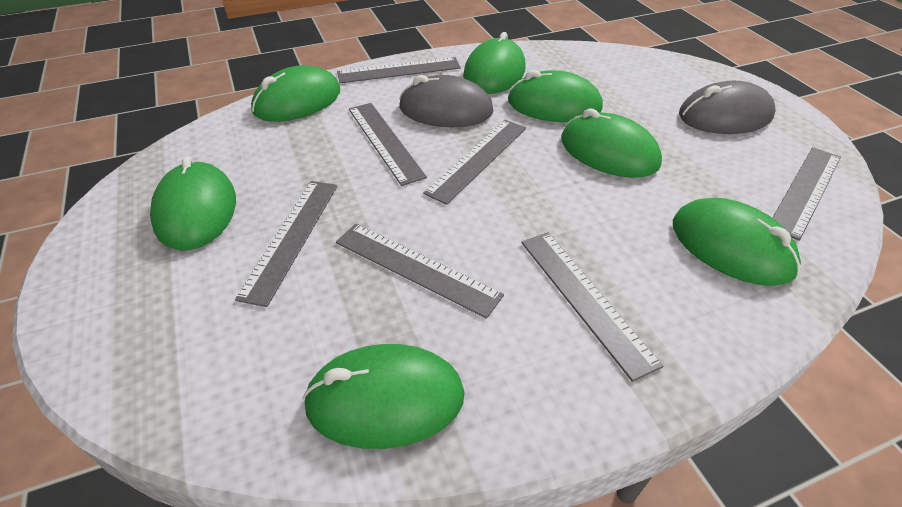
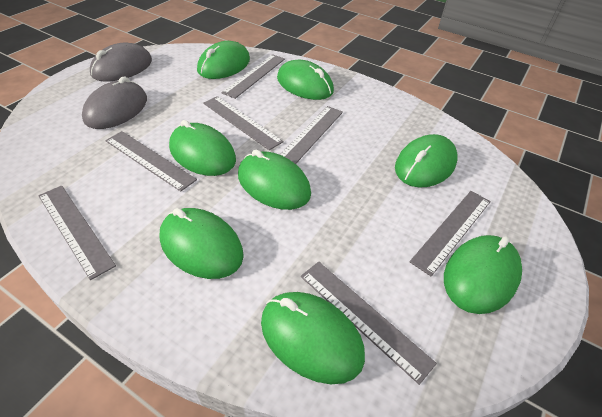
green mouse: 7 -> 8

